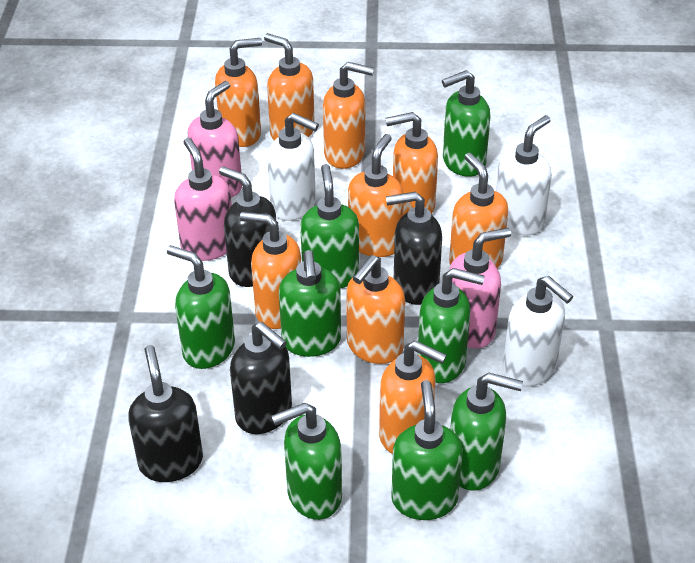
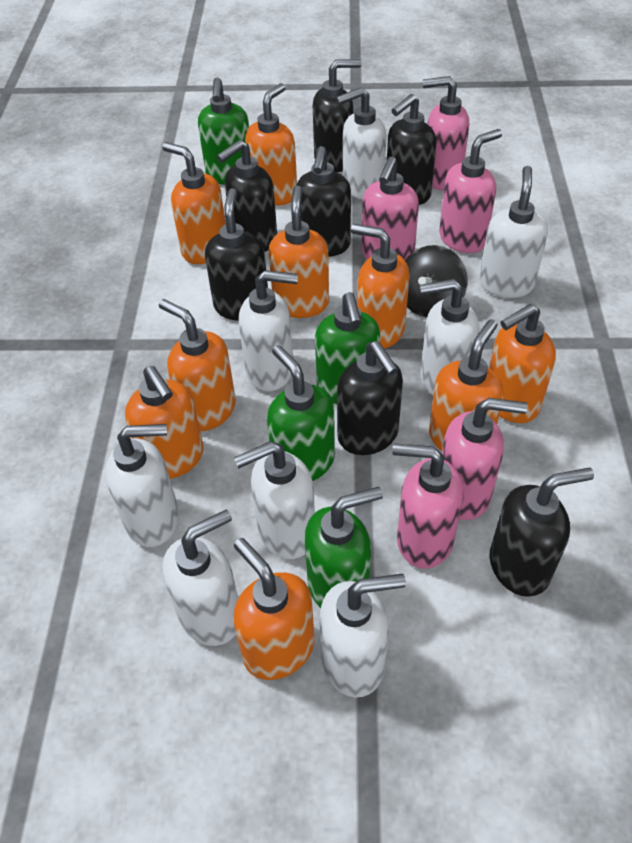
black soap dispenser: 4 -> 7
black spinning top: 0 -> 1
green soap dispenser: 8 -> 4
pink soap dispenser: 3 -> 5
white soap dispenser: 3 -> 8

